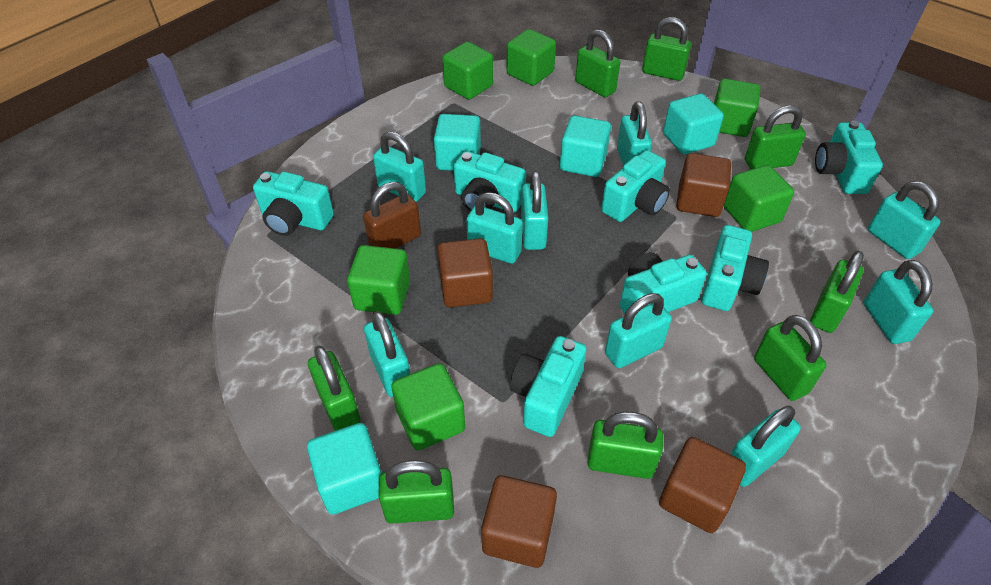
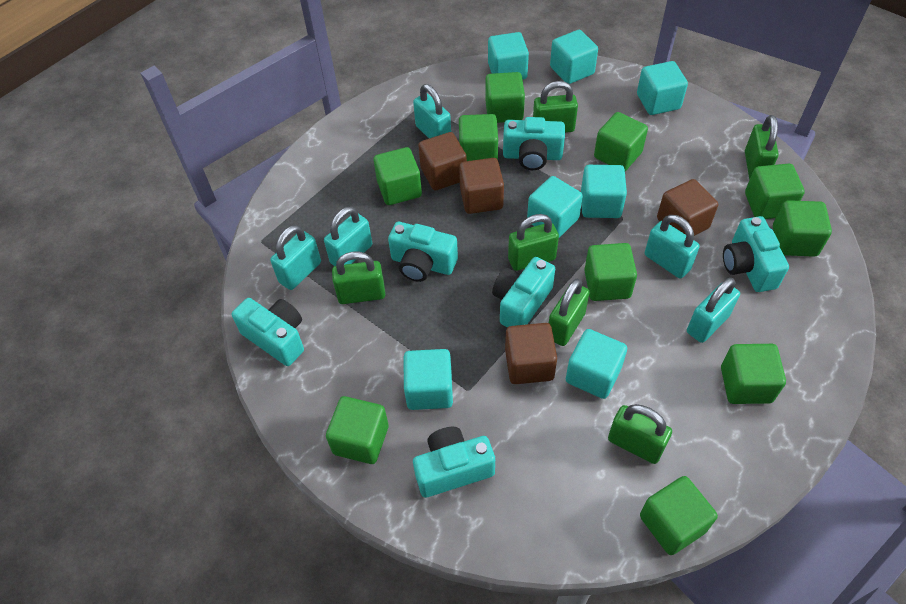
brown padlock: 1 -> 0
green cube: 6 -> 10
green padlock: 8 -> 6
turquoise camera: 7 -> 6
turquoise cube: 4 -> 7
turquoise padlock: 9 -> 5

